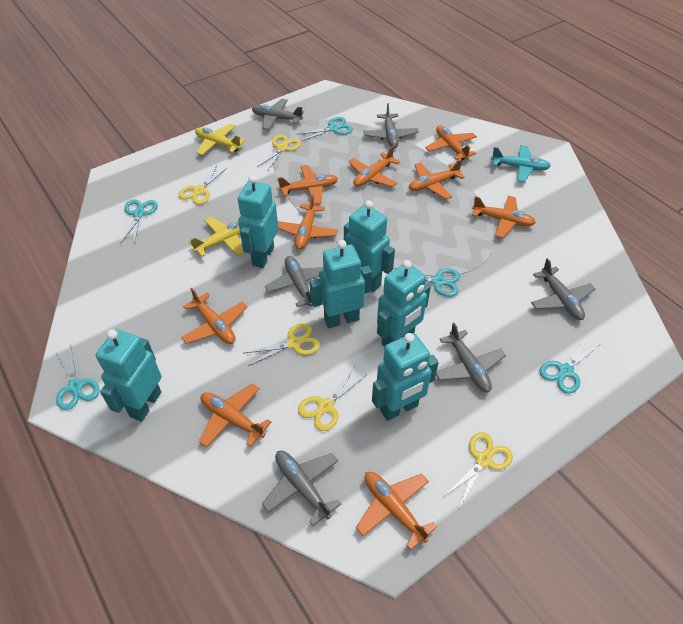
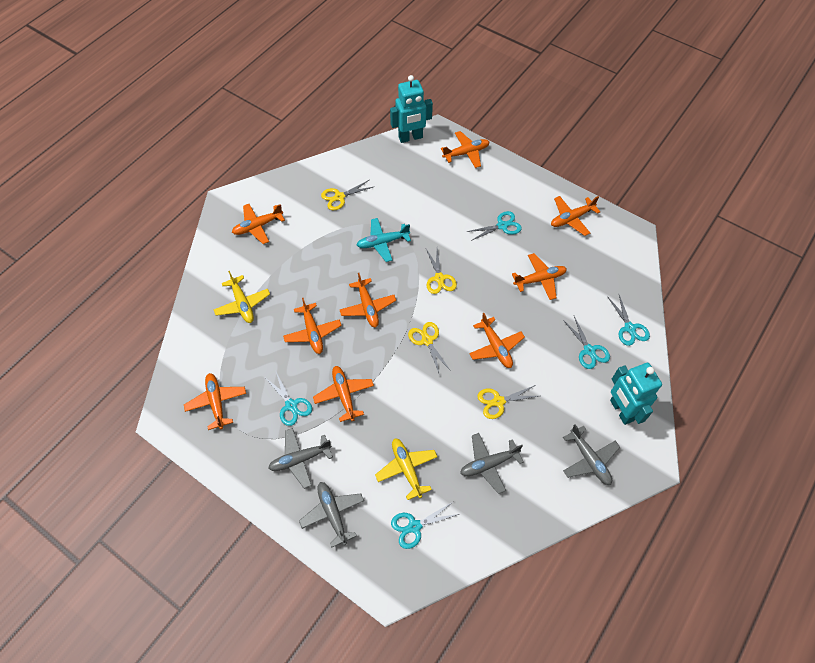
grey plane: 6 -> 4
turquoise robot: 6 -> 2
yellow scissors: 5 -> 4

